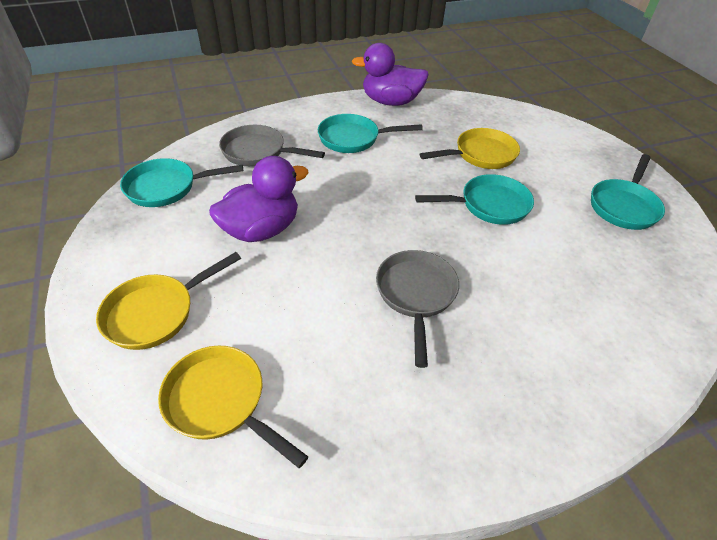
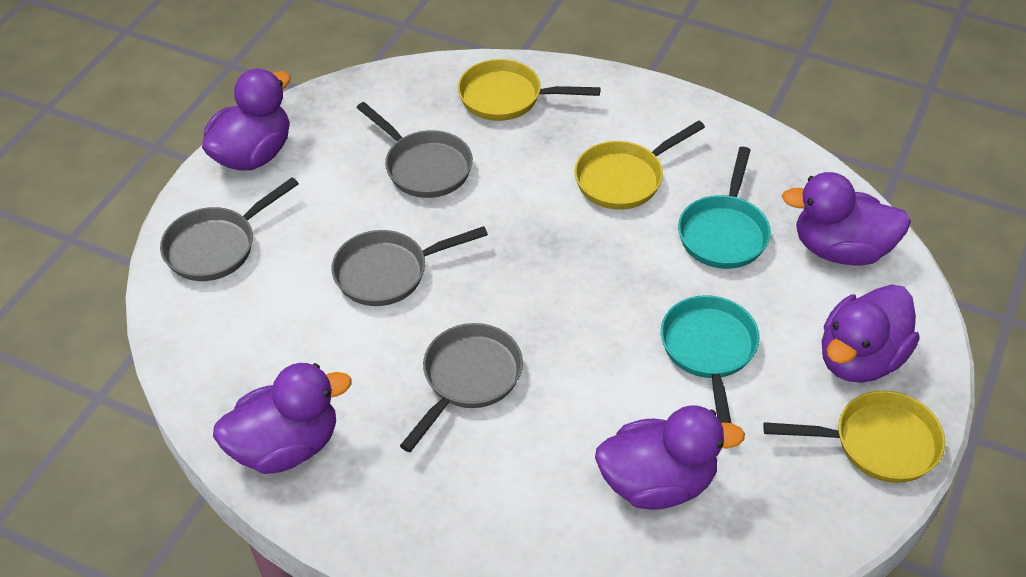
grey pan: 2 -> 4
purple duck: 2 -> 5
turquoise pan: 4 -> 2

